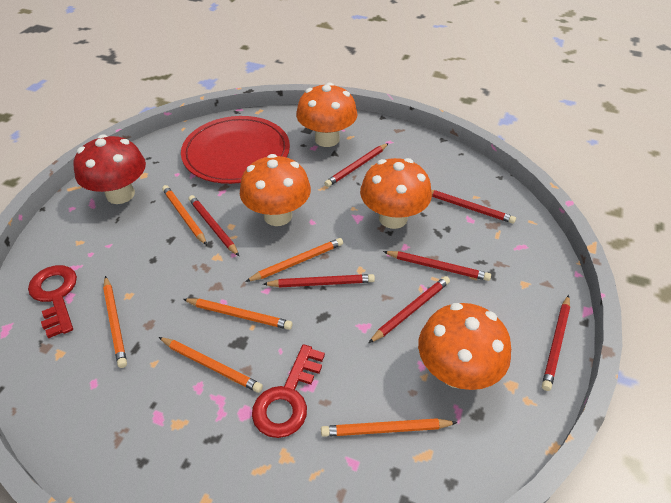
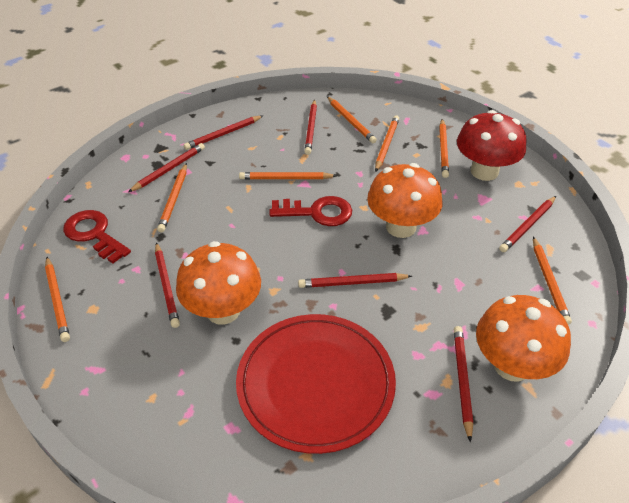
orange mushroom: 4 -> 3
orange pencil: 6 -> 7

